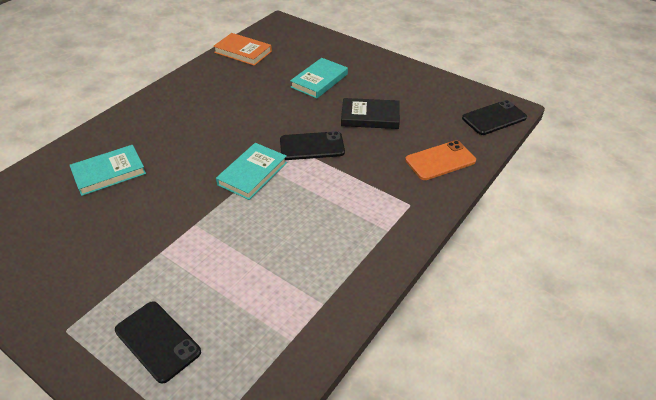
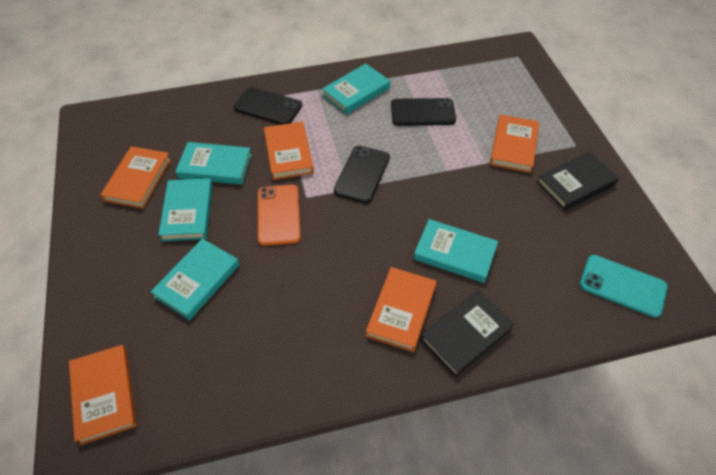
black book: 1 -> 2
orange book: 1 -> 5
turquoise book: 3 -> 5
turquoise phone: 0 -> 1

